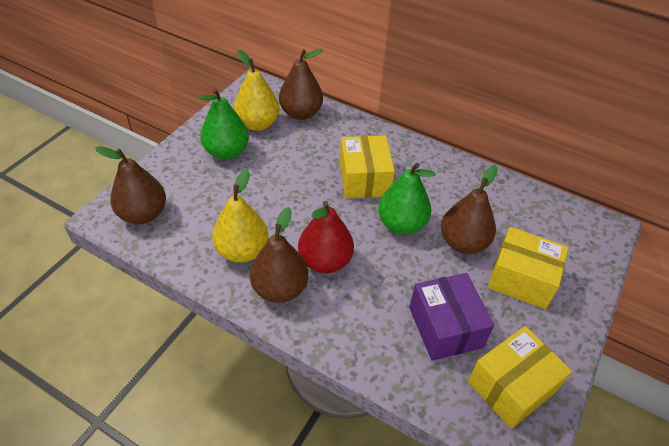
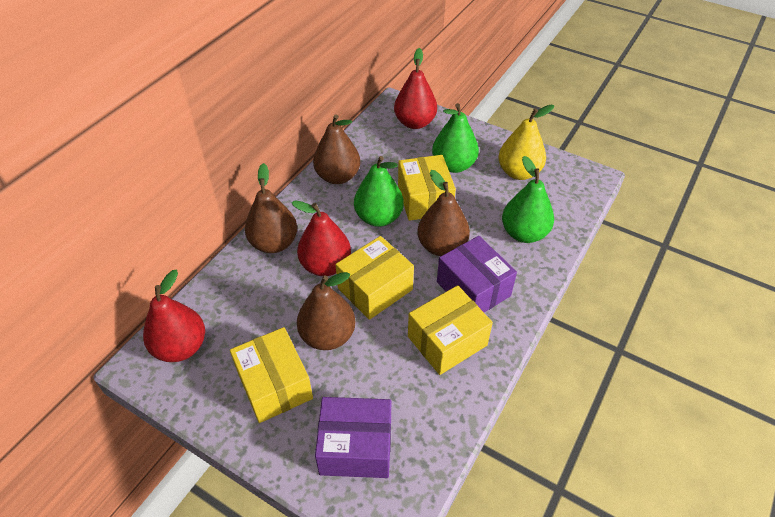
green pear: 2 -> 3
purple box: 1 -> 2
red pear: 1 -> 3
yellow box: 3 -> 4
yellow pear: 2 -> 1

